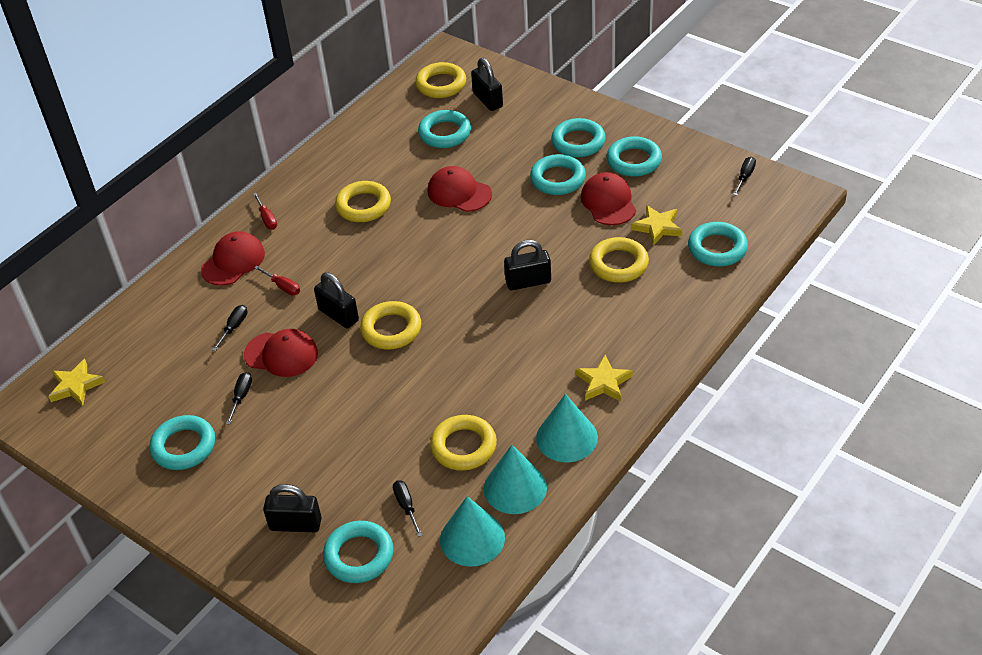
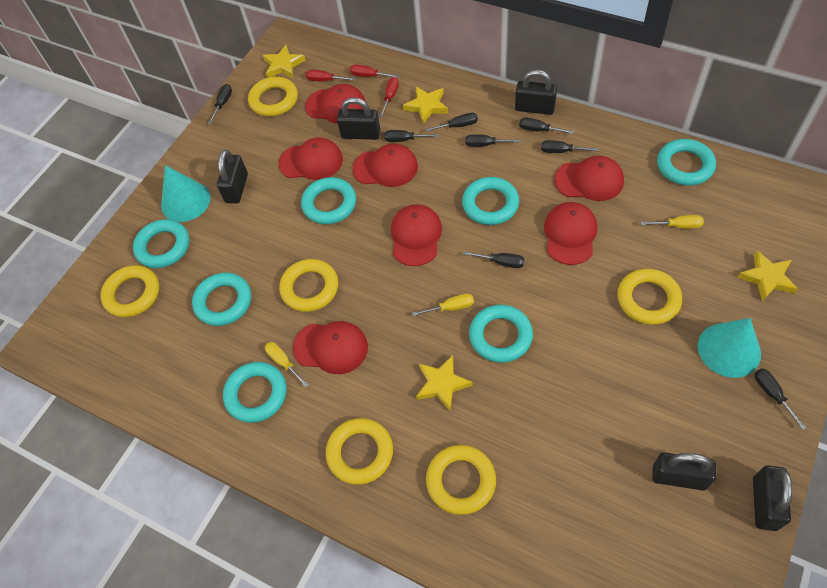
black padlock: 4 -> 5
black screwdriver: 4 -> 8
red cap: 4 -> 7
red screwdriver: 2 -> 3
turquoise cone: 3 -> 2
yellow ring: 5 -> 6
yellow screwdriver: 0 -> 3
yellow star: 3 -> 4

